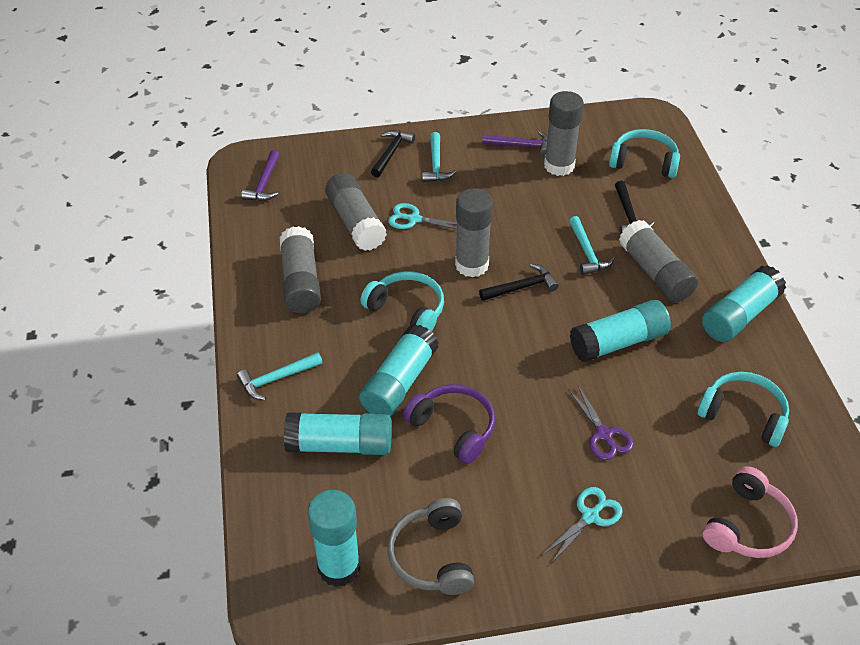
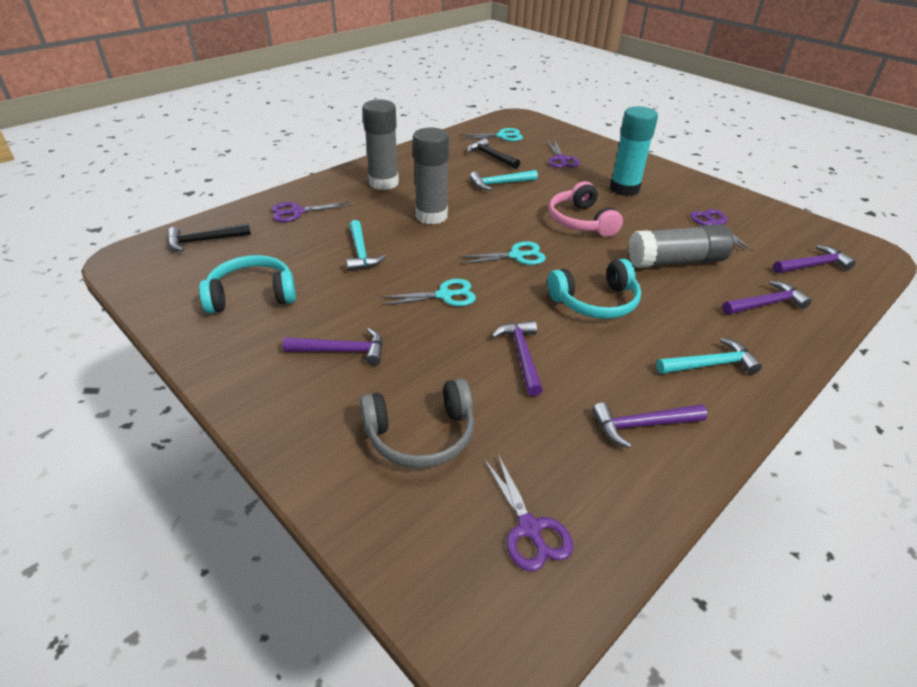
black hammer: 3 -> 2
grey glue stick: 5 -> 3
purple hammer: 2 -> 5
purple headphones: 1 -> 0
purple scissors: 1 -> 4
turquoise glue stick: 5 -> 1
turquoise headphones: 3 -> 2
turquoise scissors: 2 -> 3

